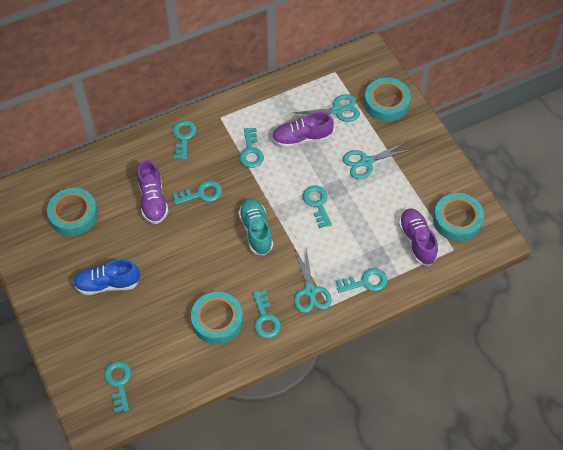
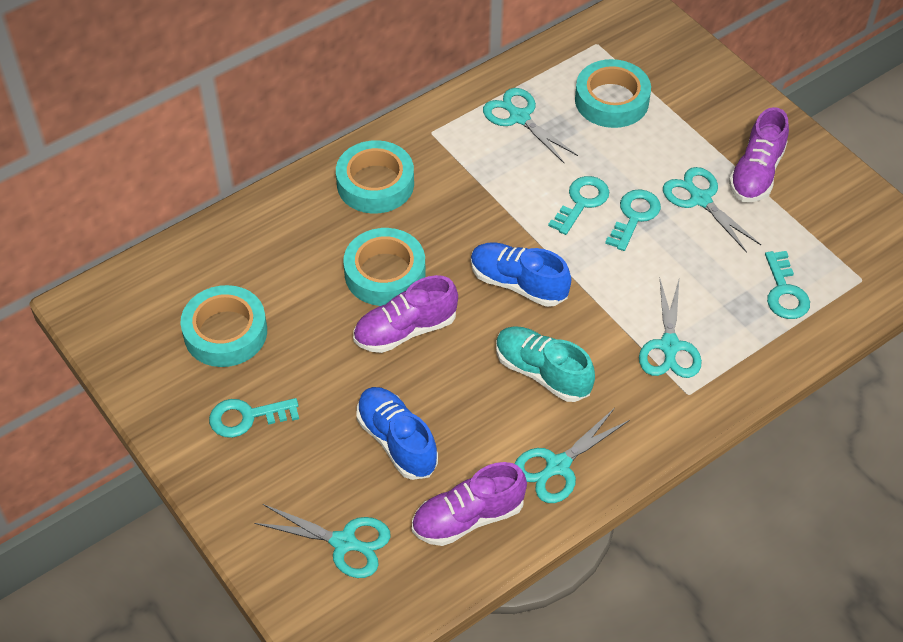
blue shoe: 1 -> 2
turquoise key: 7 -> 4
turquoise scissors: 3 -> 5

